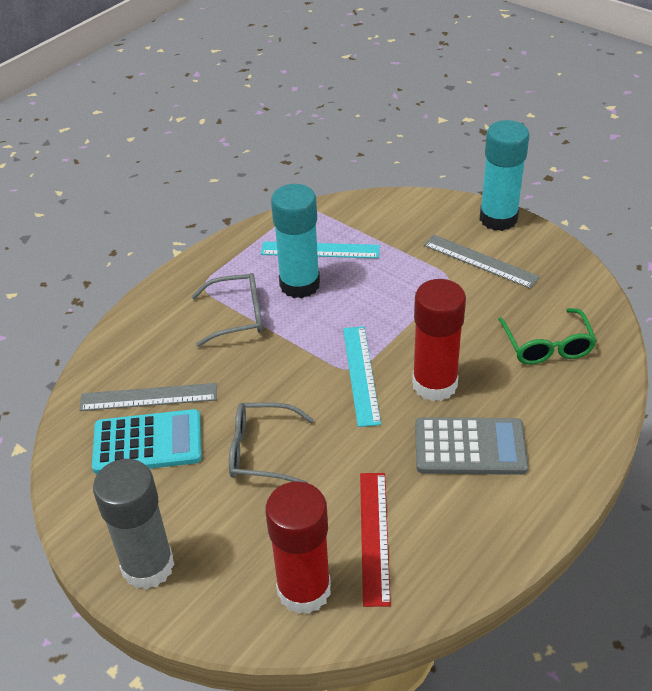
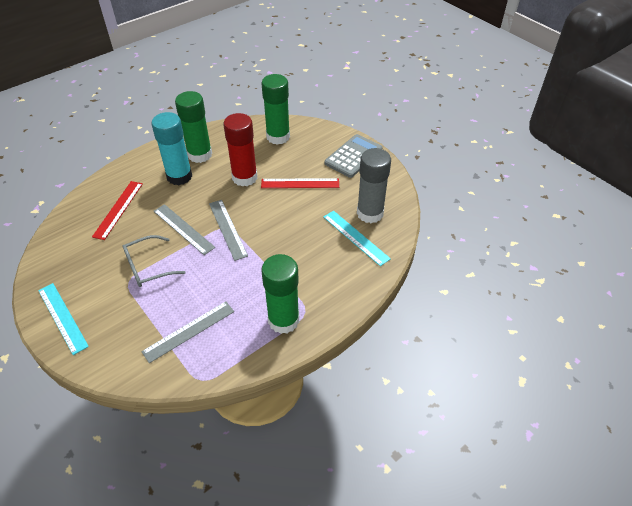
green glasses: 1 -> 0
green glue stick: 0 -> 3
grey glasses: 2 -> 1
grey ruler: 2 -> 3
red glue stick: 2 -> 1
red ruler: 1 -> 2
turquoise calculator: 1 -> 0
turquoise glue stick: 2 -> 1

